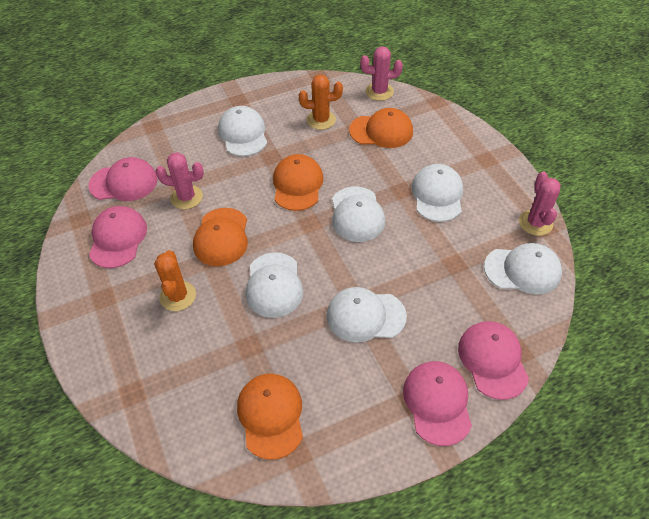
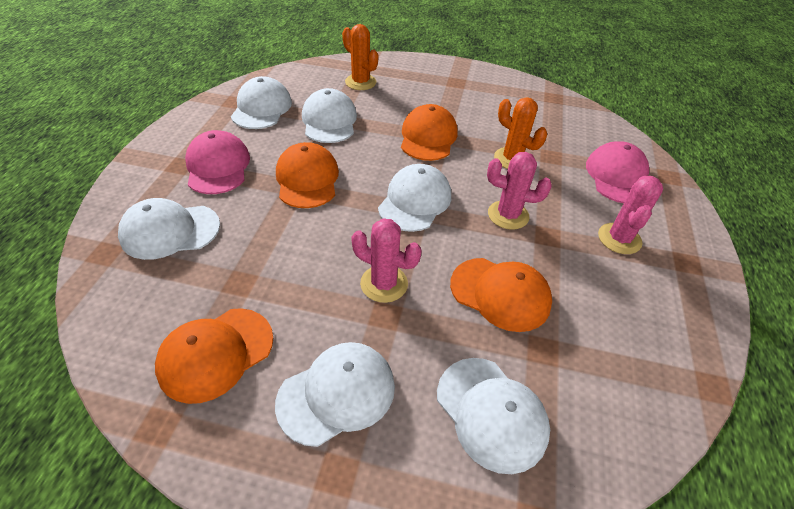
pink cap: 4 -> 2

